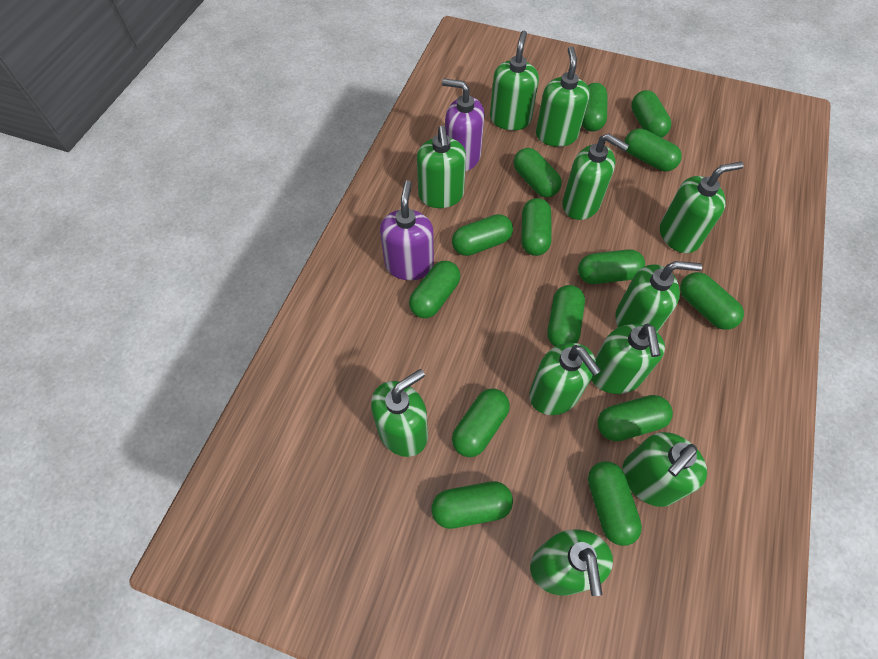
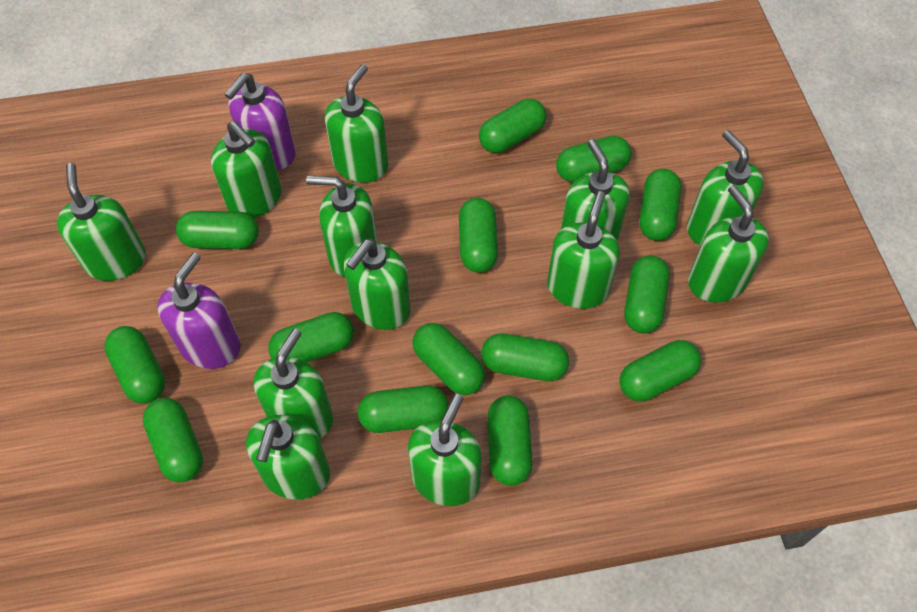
green soap dispenser: 11 -> 12

